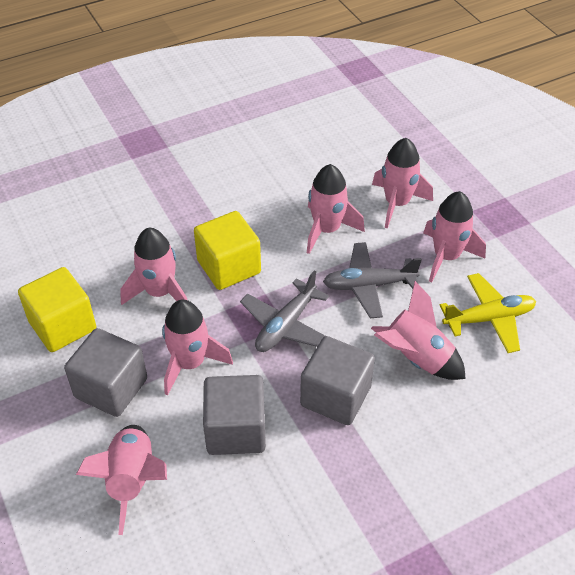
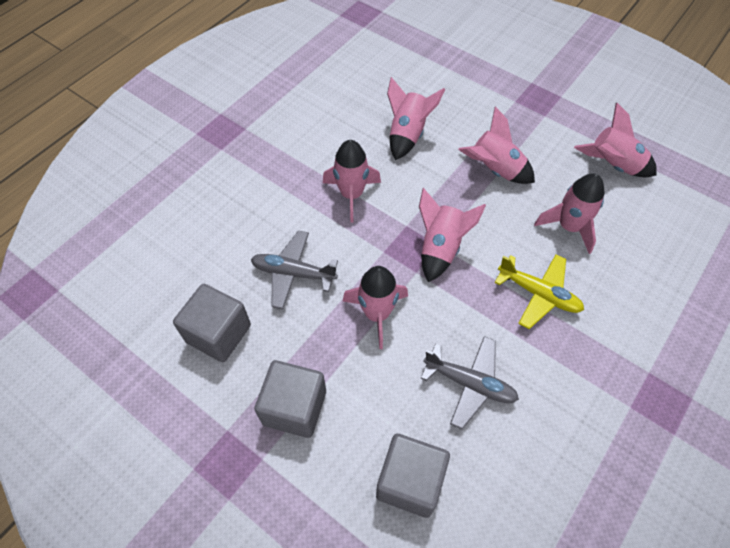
yellow cube: 2 -> 0

